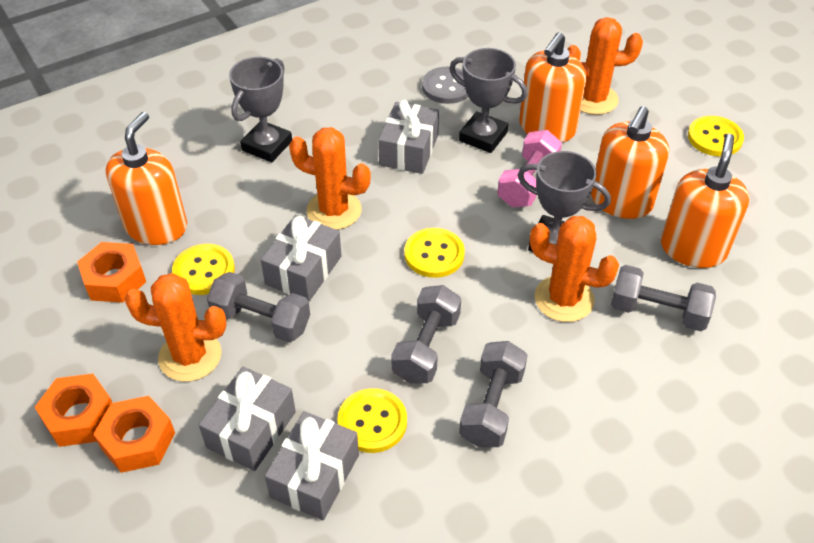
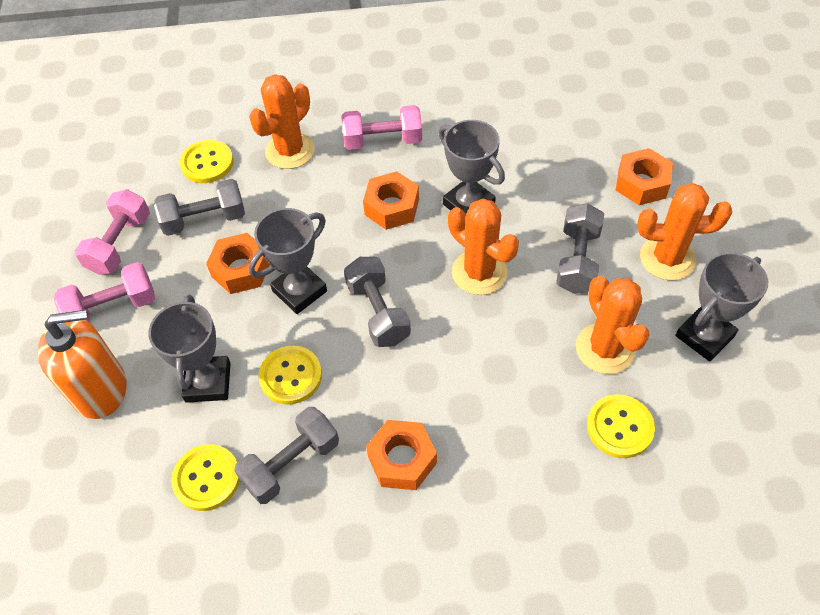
grey button: 1 -> 0
grey gift: 4 -> 0
grey trophy: 3 -> 4
orange nut: 3 -> 4
orange soap dispenser: 4 -> 1
pink dumbbell: 1 -> 3

